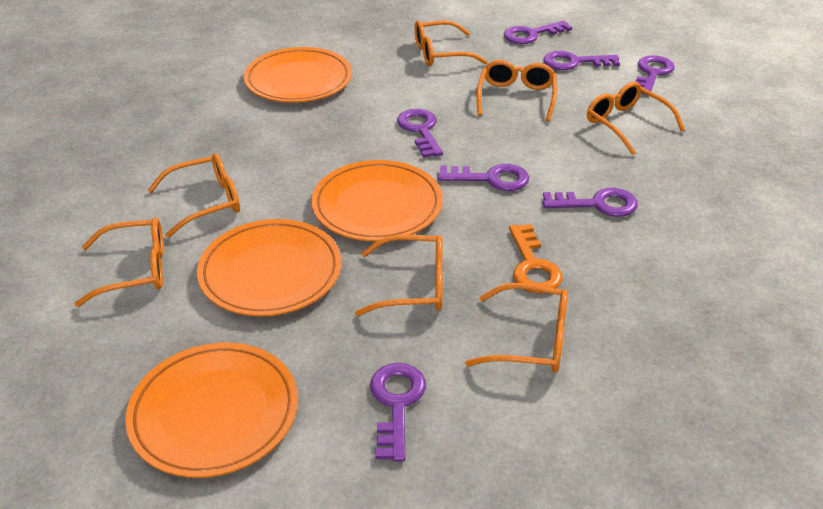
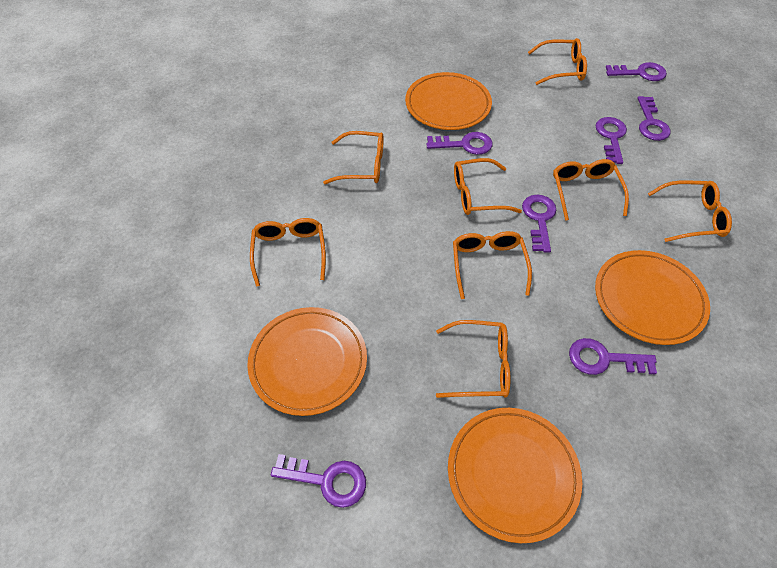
orange glasses: 7 -> 8
orange key: 1 -> 0

